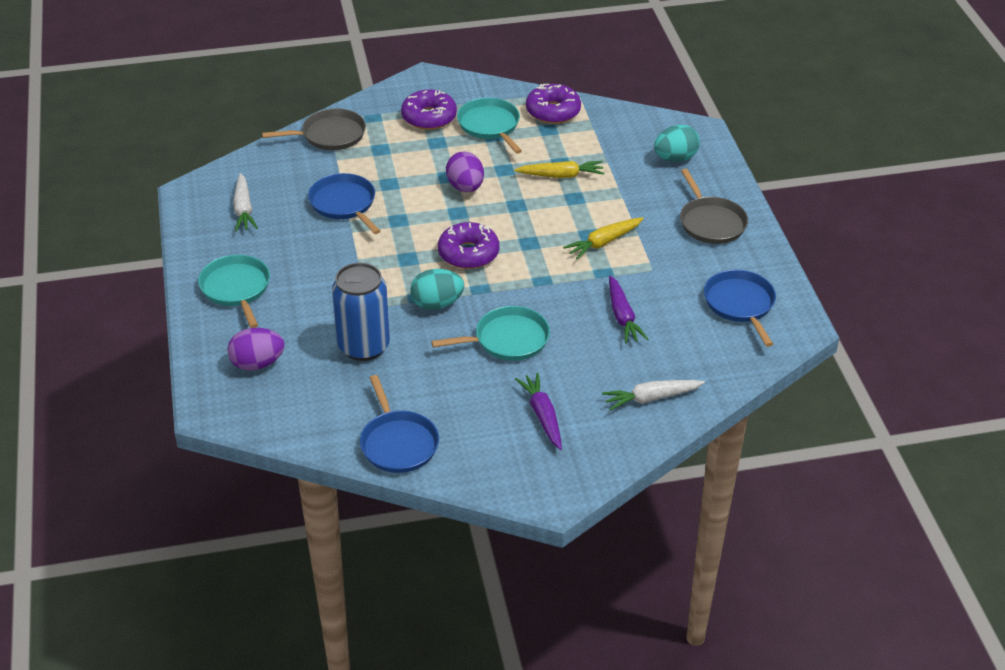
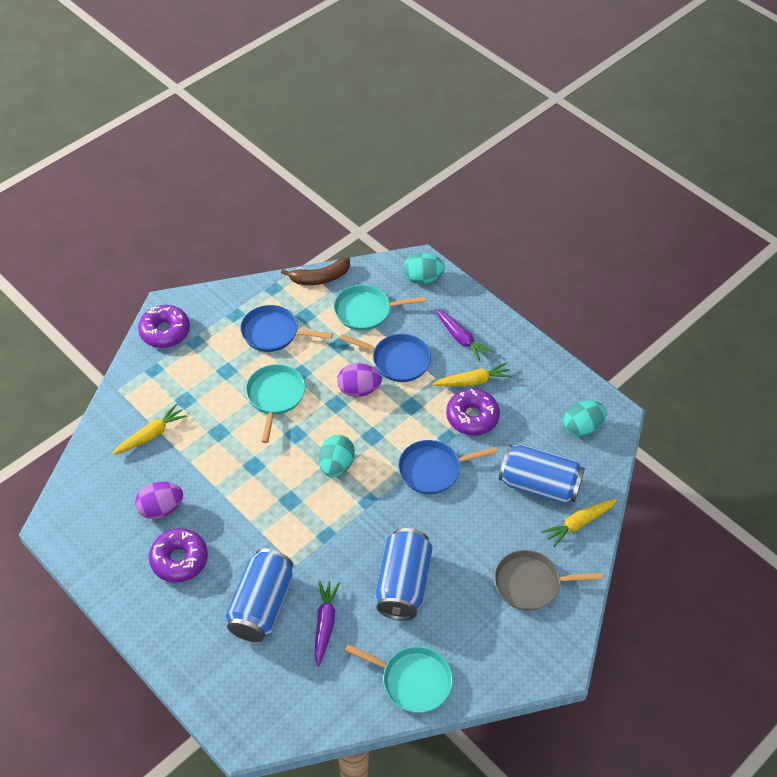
blue can: 1 -> 3
brown banana: 0 -> 1
grey pan: 2 -> 1
turquoise egg: 2 -> 3
white carrot: 2 -> 0
yellow carrot: 2 -> 3

